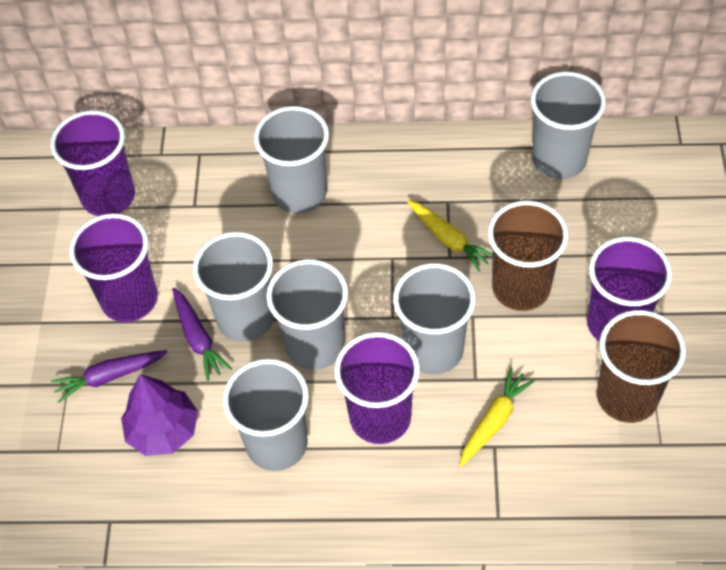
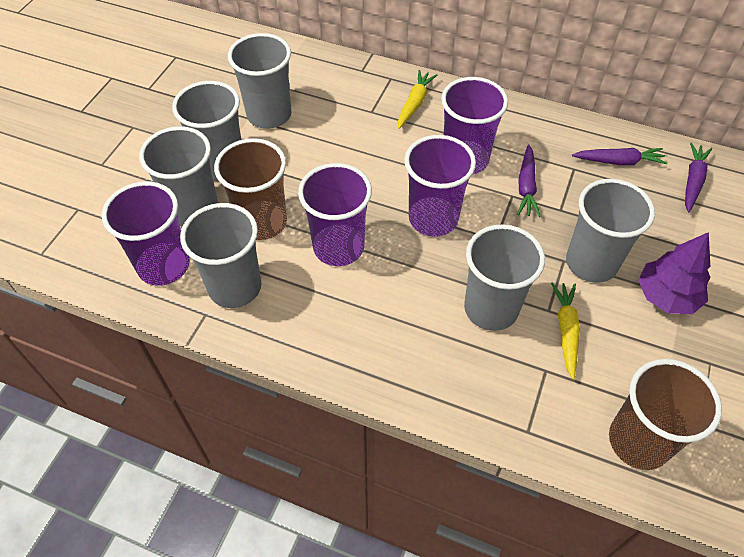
purple carrot: 2 -> 3

